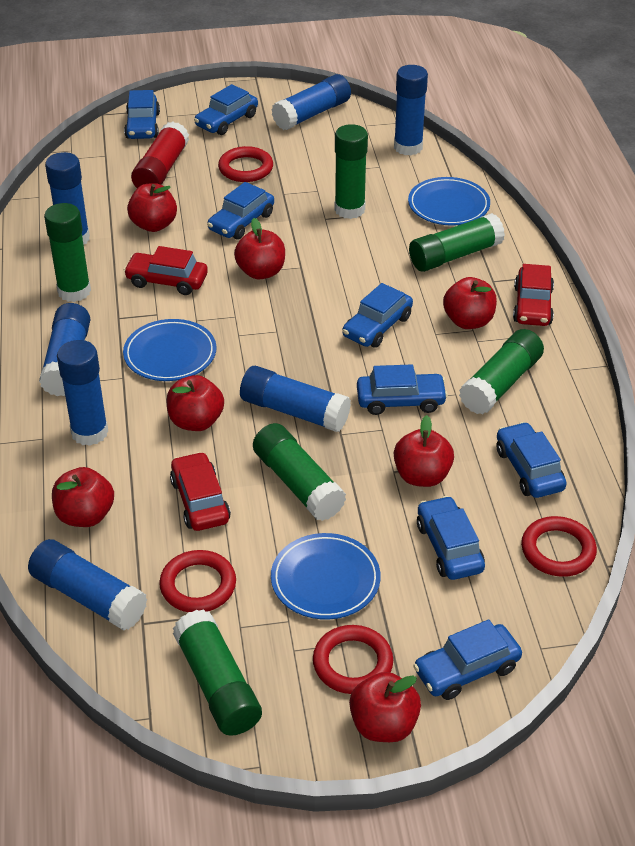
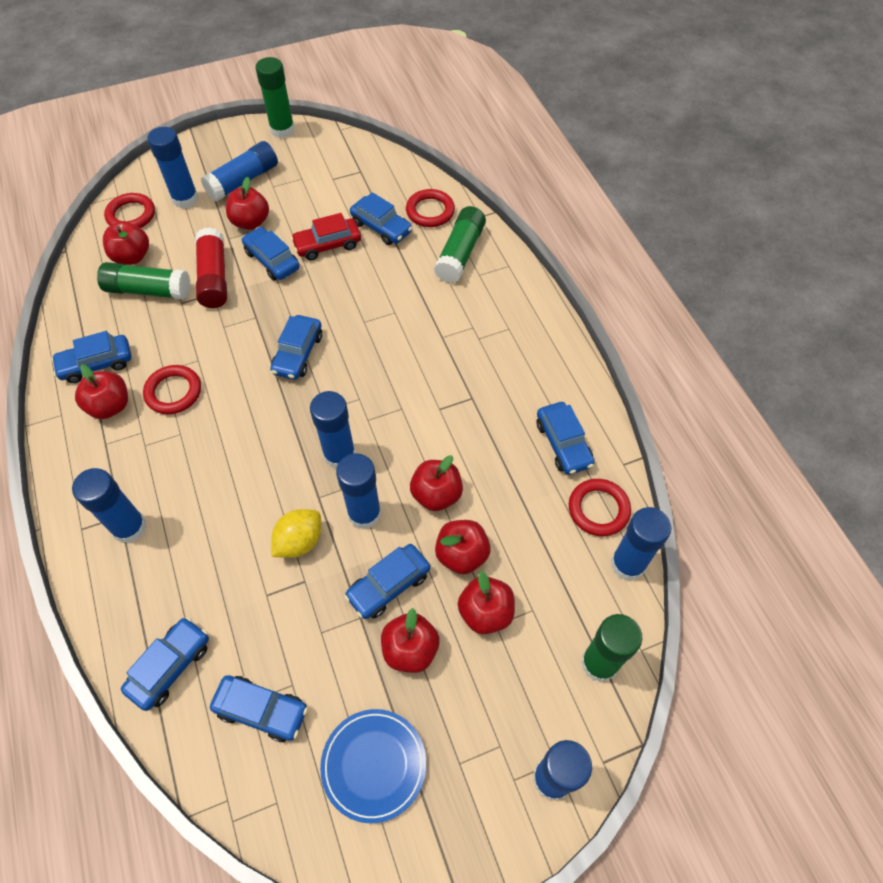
blue plate: 3 -> 1
green glue stick: 6 -> 4
red car: 3 -> 1
yellow lemon: 0 -> 1

